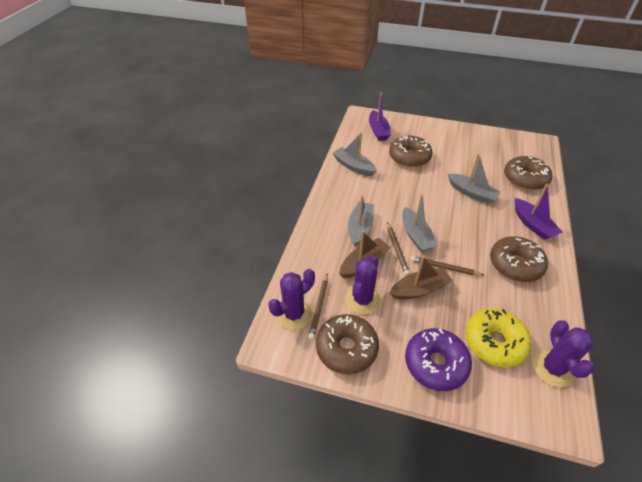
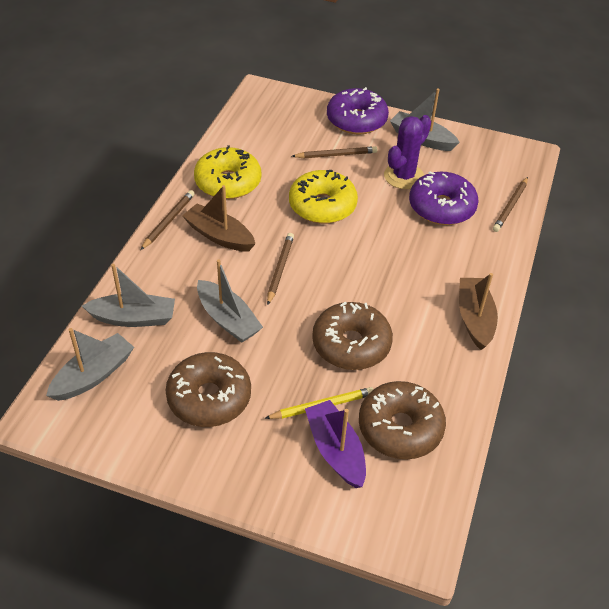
brown donut: 4 -> 3
brown pencil: 3 -> 4
purple boat: 2 -> 1
purple cactus: 3 -> 1
purple donut: 1 -> 2
yellow donut: 1 -> 2
yellow pencil: 0 -> 1

